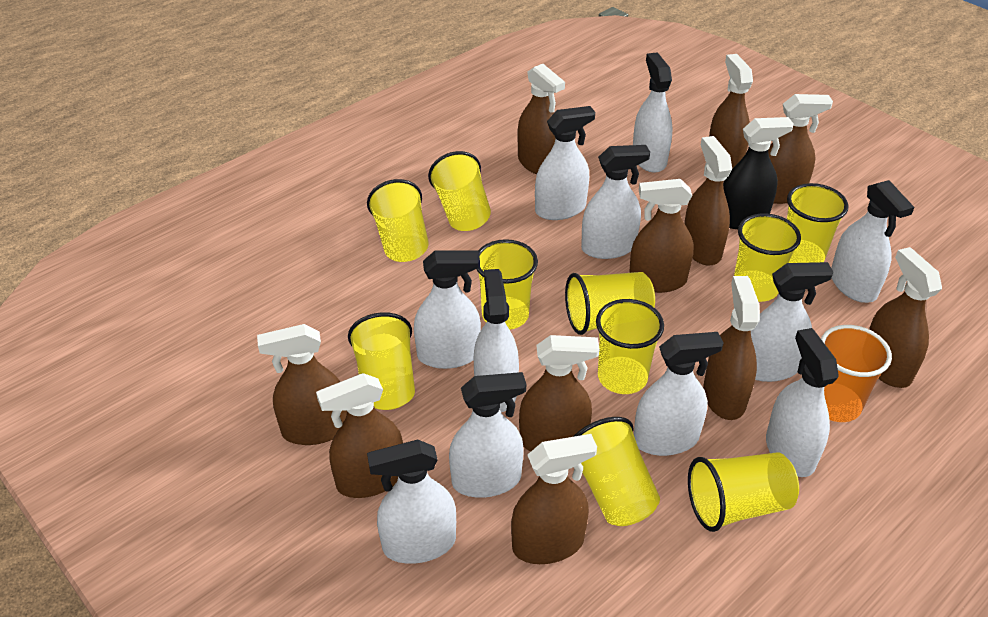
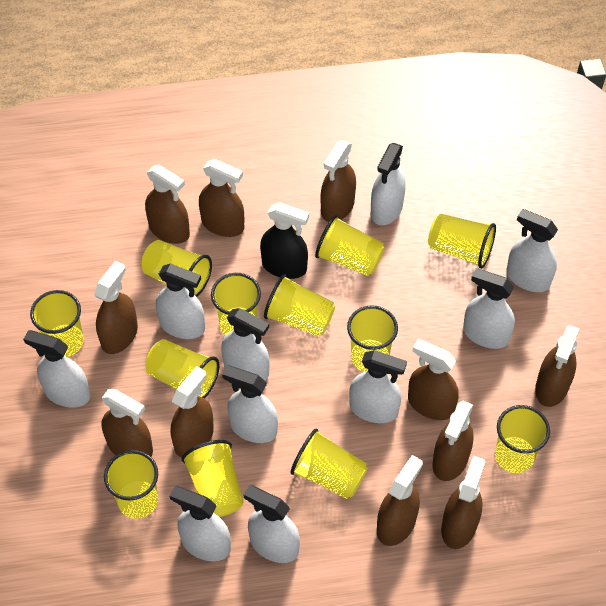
orange cup: 1 -> 0
white spray bottle: 11 -> 10
yellow cup: 10 -> 12

